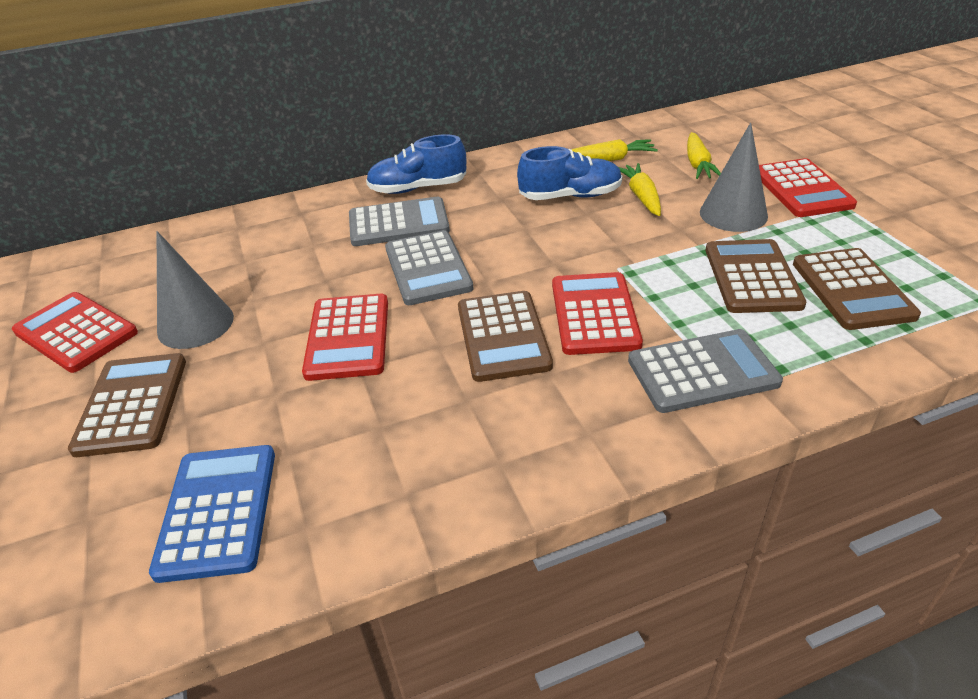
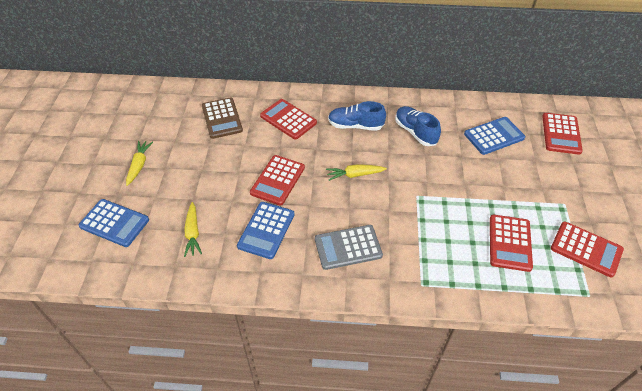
blue calculator: 1 -> 3
brown calculator: 4 -> 1
grey calculator: 3 -> 1
grey cone: 2 -> 0
red calculator: 4 -> 5

